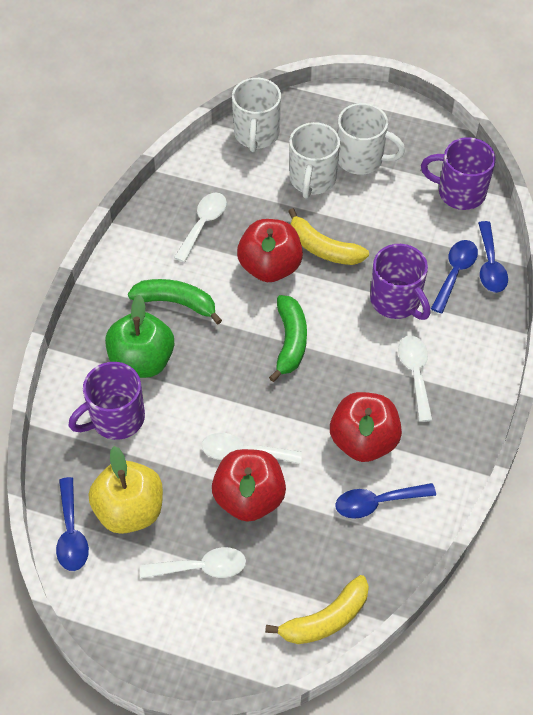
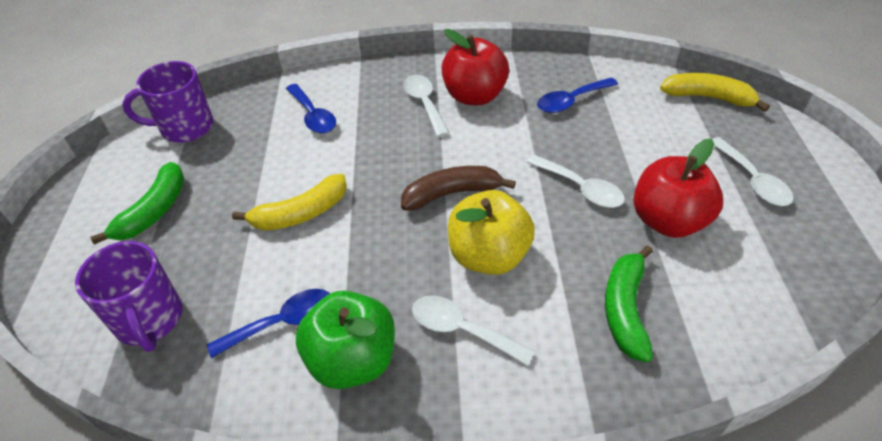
blue spoon: 4 -> 3
brown banana: 0 -> 1
purple mug: 3 -> 2
red apple: 3 -> 2
white mug: 3 -> 0

